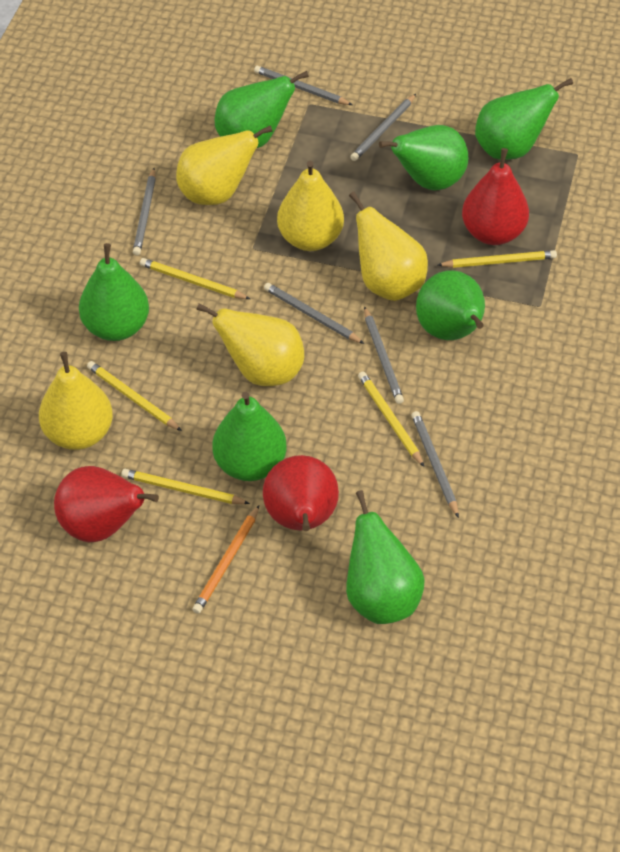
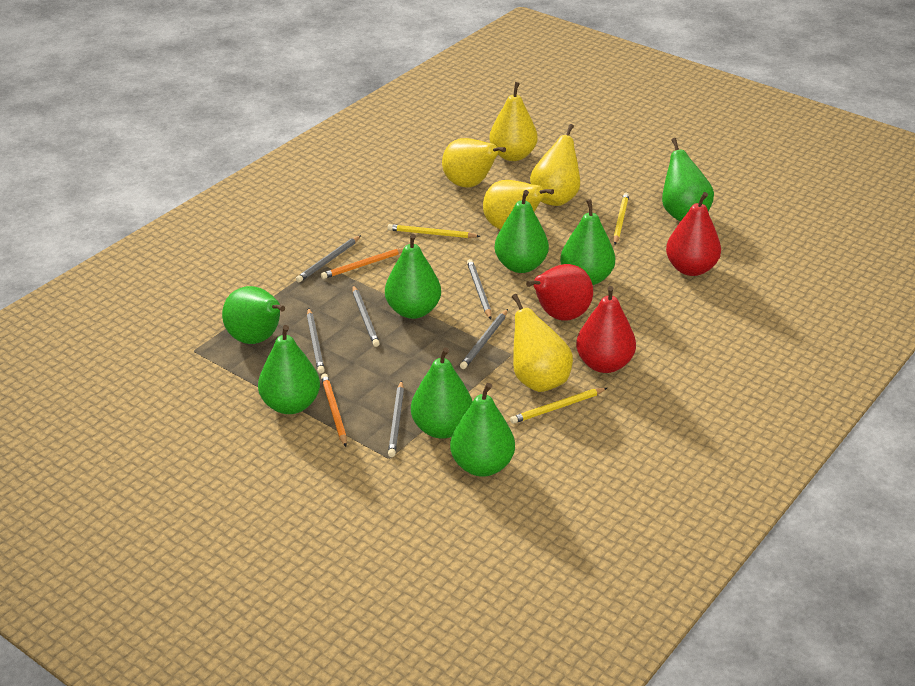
green pear: 7 -> 8
orange pencil: 1 -> 2
yellow pencil: 5 -> 3

